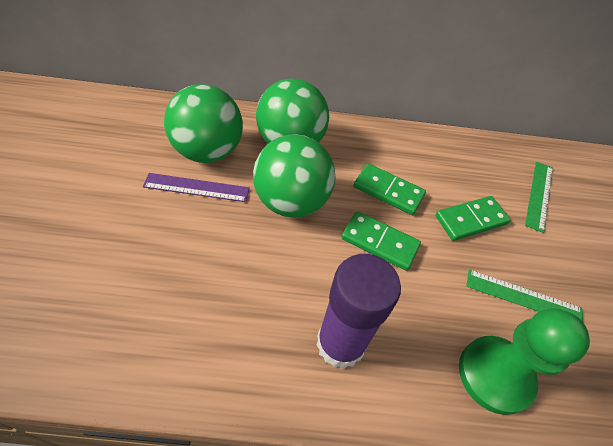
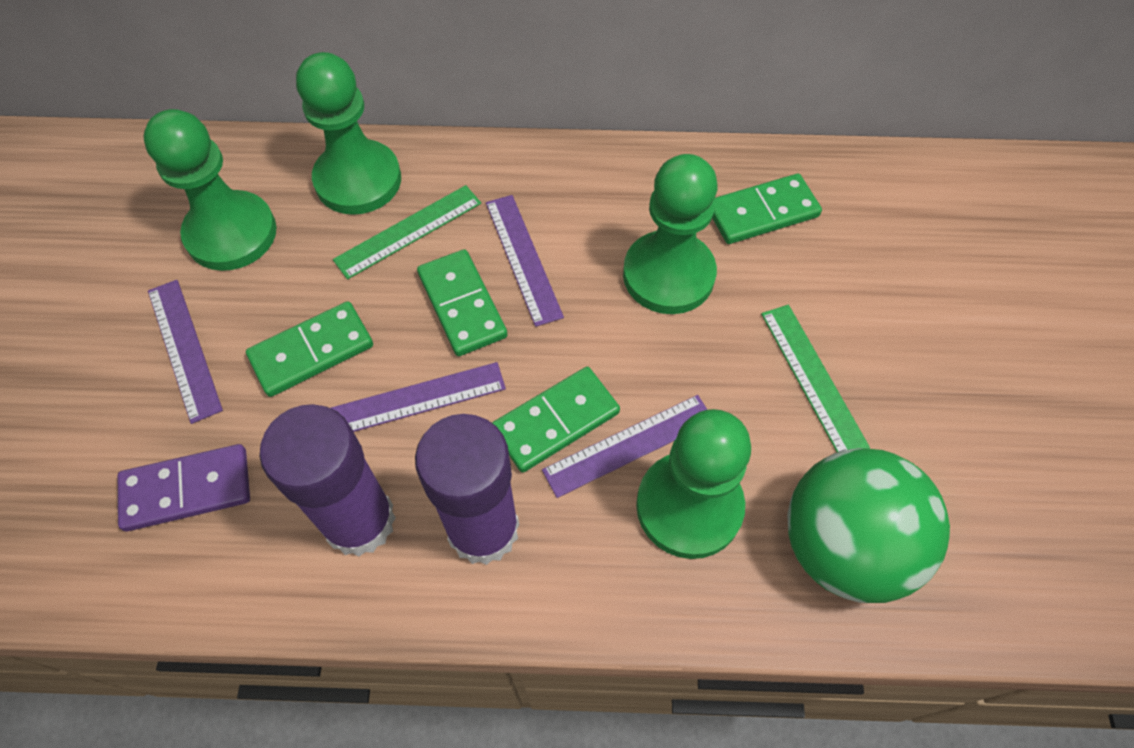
green ball: 3 -> 1
green domino: 3 -> 4
green pawn: 1 -> 4
purple domino: 0 -> 1
purple glue stick: 1 -> 2
purple ruler: 1 -> 4

